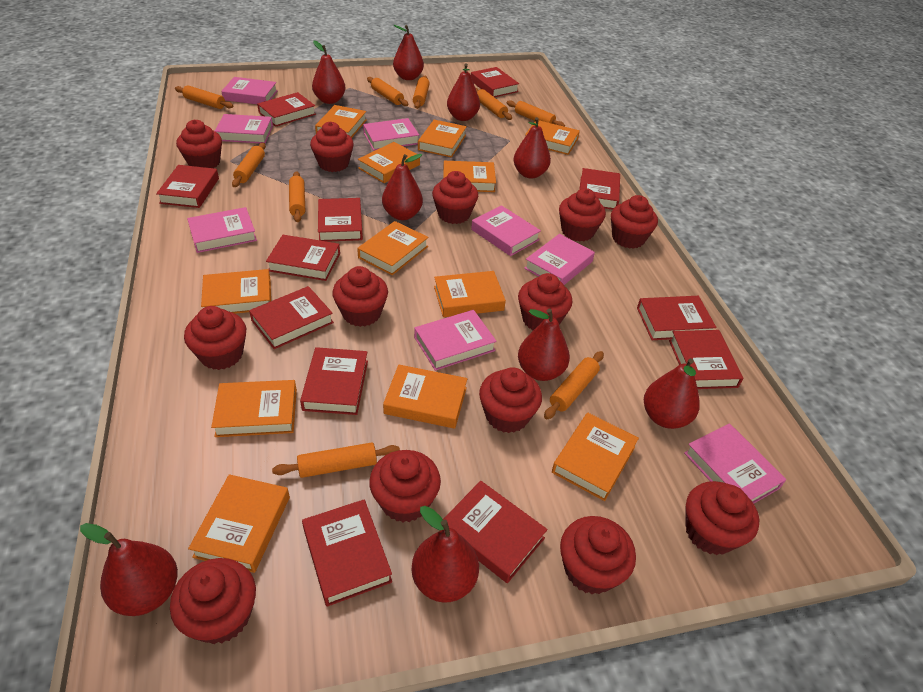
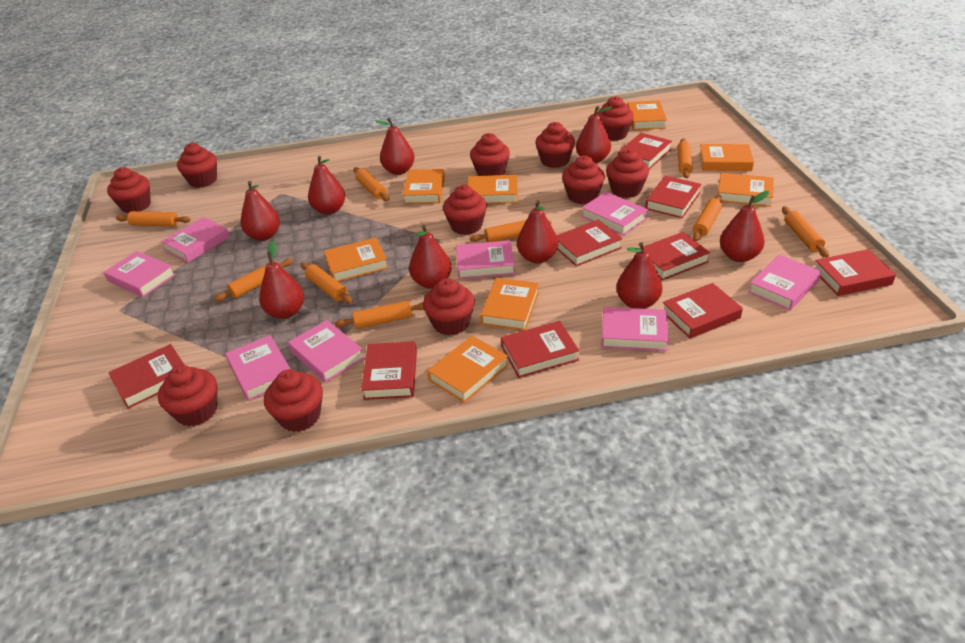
orange book: 12 -> 8
red book: 12 -> 9
red cupcake: 13 -> 11

